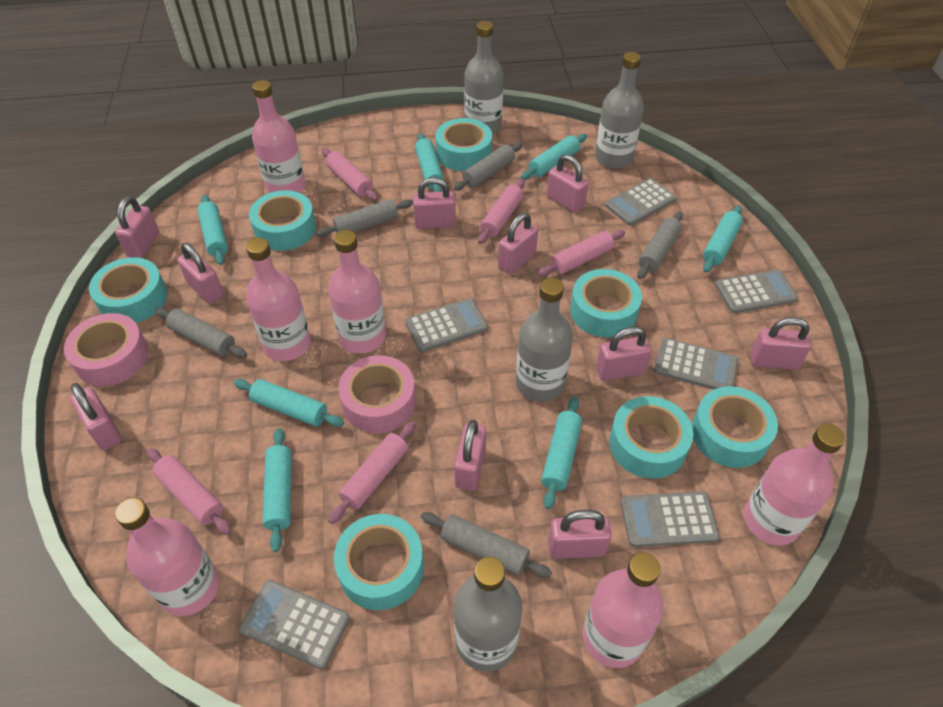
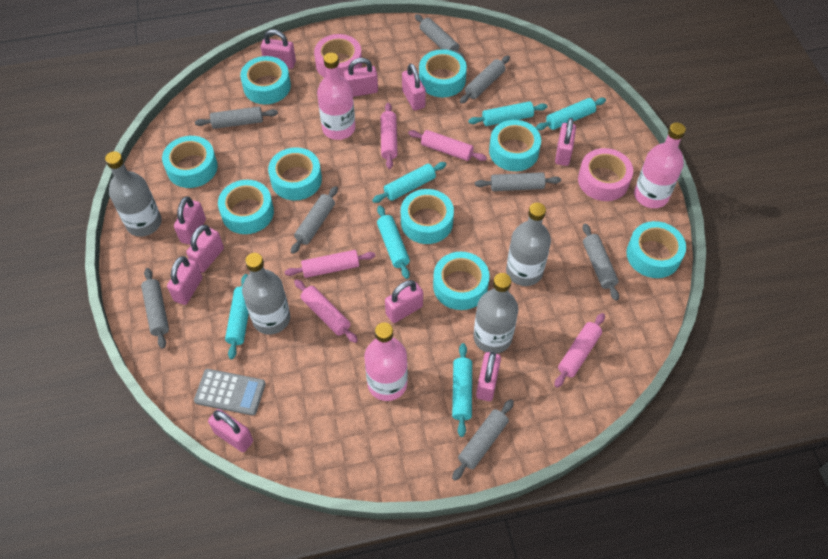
grey calculator: 6 -> 1
grey rolling pin: 5 -> 8
pink bottle: 6 -> 3
turquoise rolling pin: 7 -> 6
turquoise tape: 7 -> 9

